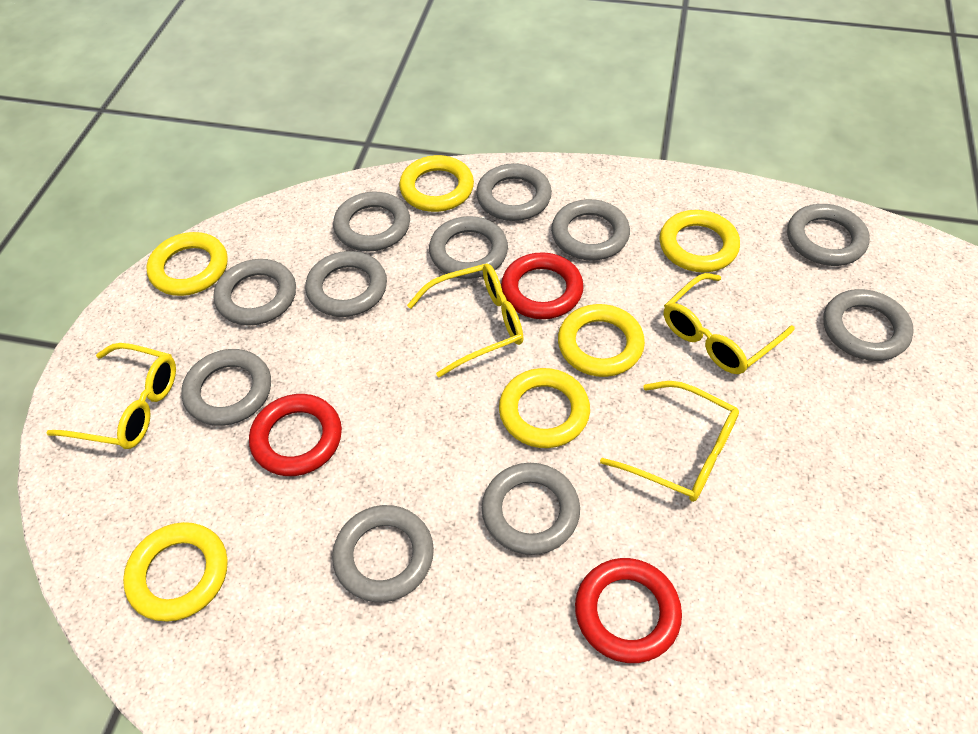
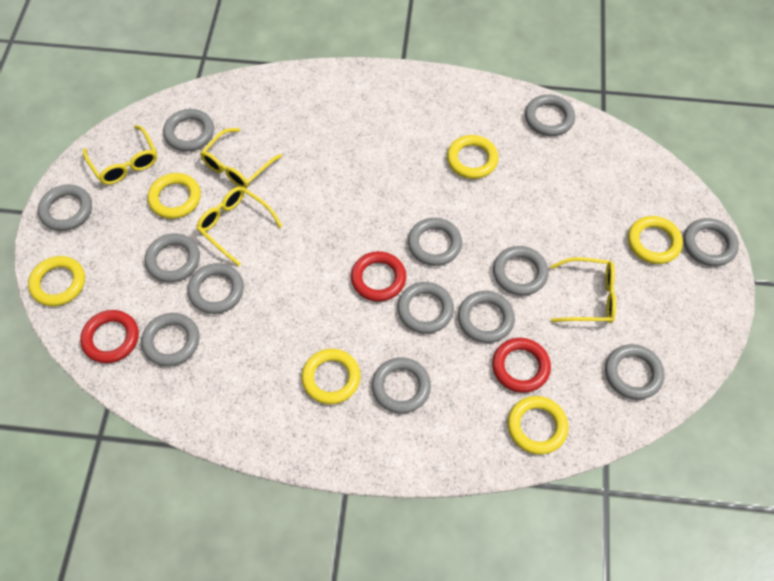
grey ring: 11 -> 13

